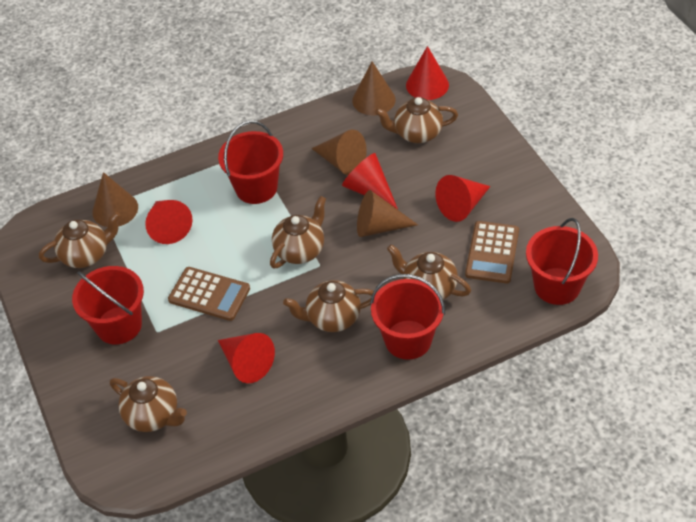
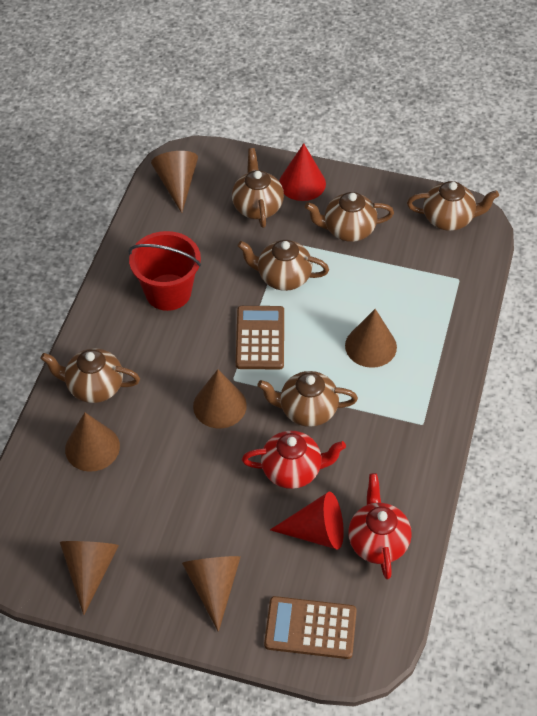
brown cone: 4 -> 6
red bucket: 4 -> 1
red cone: 5 -> 2
red teapot: 0 -> 2

